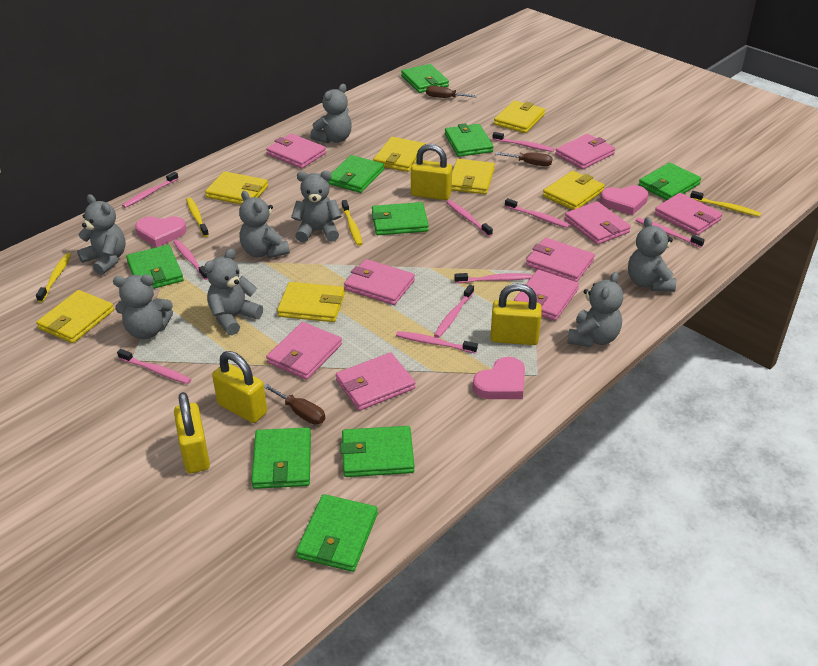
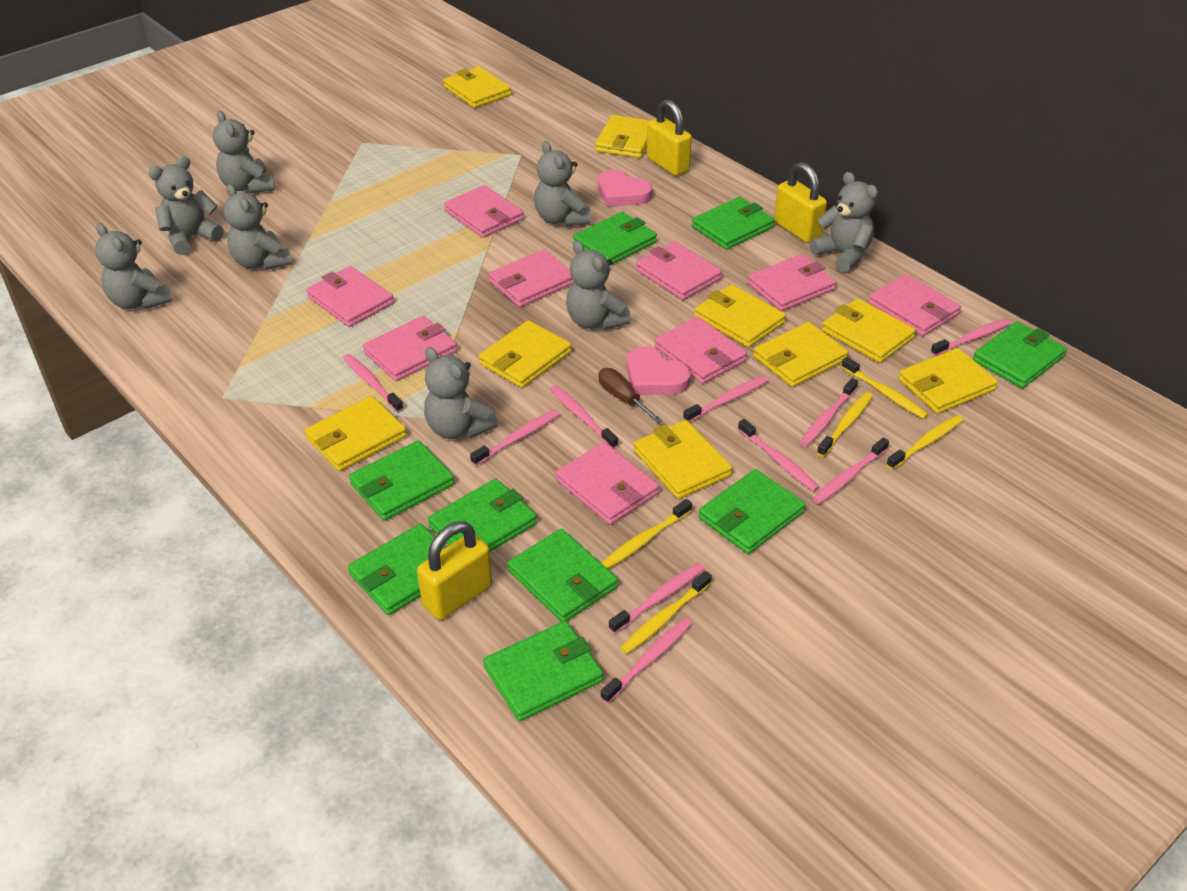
brown screwdriver: 3 -> 1
pink heart: 3 -> 2
yellow padlock: 4 -> 3
yellow toothbrush: 4 -> 5
yellow wallet: 7 -> 9

